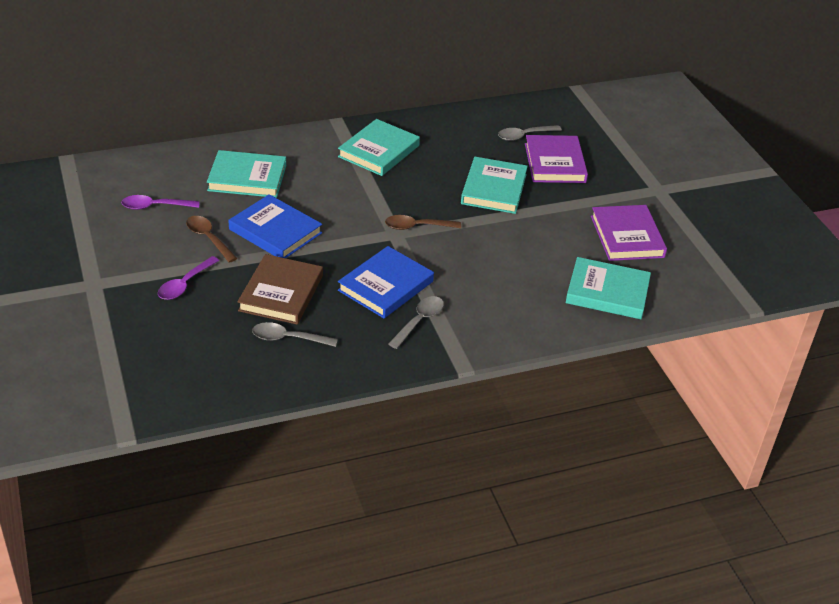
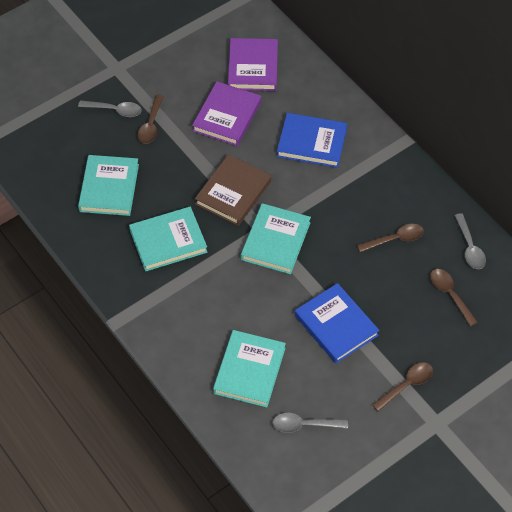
brown spoon: 2 -> 4
purple spoon: 2 -> 0

